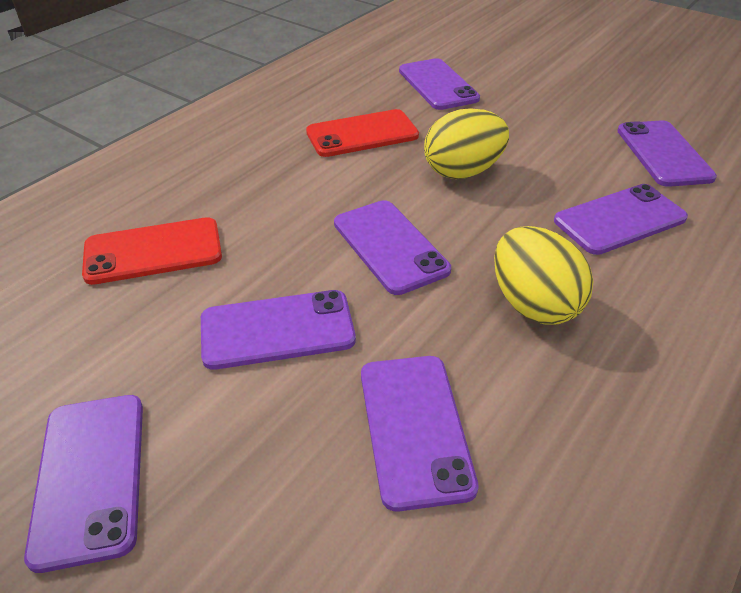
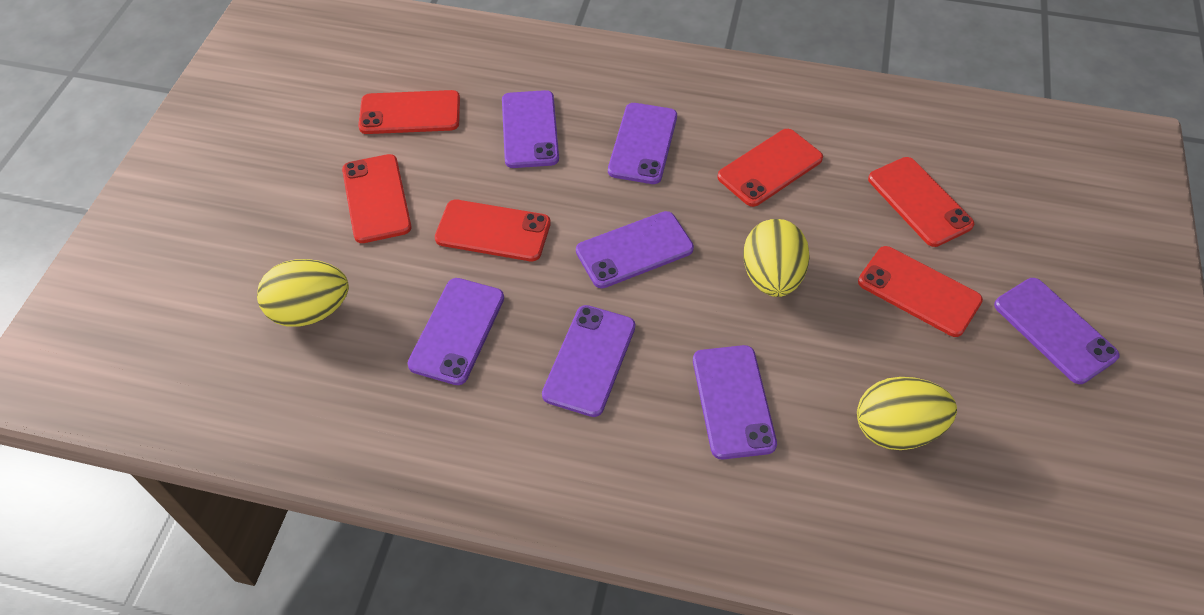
red phone: 2 -> 6
yellow egg: 2 -> 3

